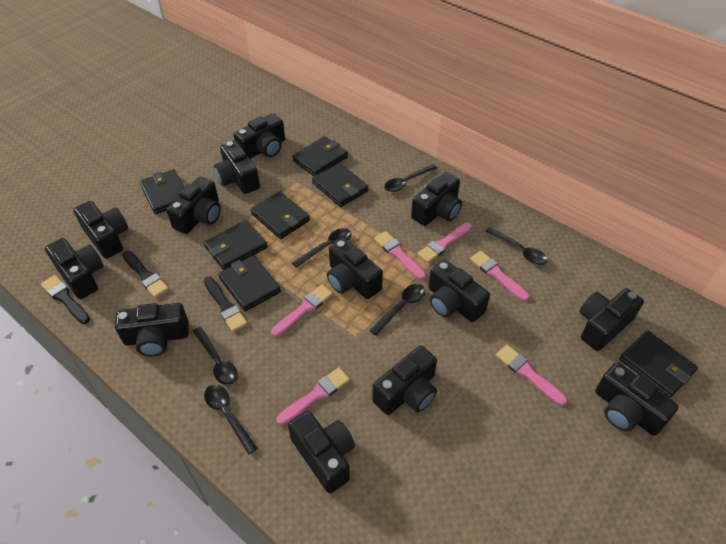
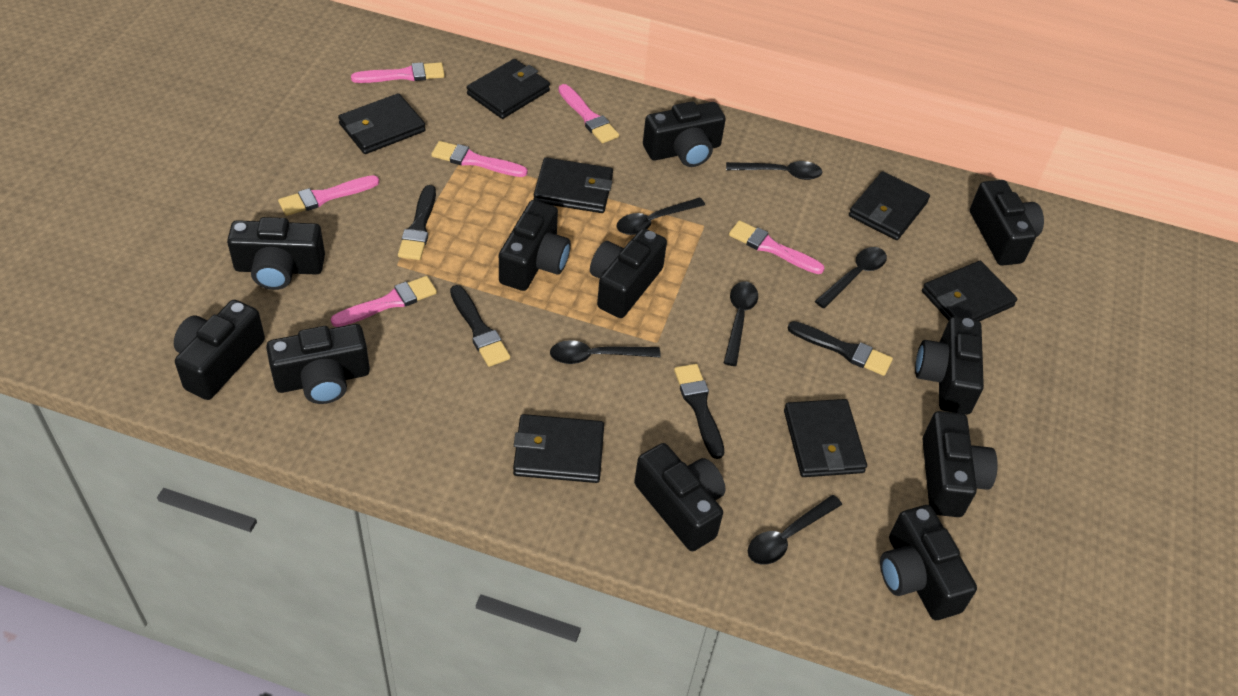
black brush: 3 -> 4
black camera: 13 -> 11

